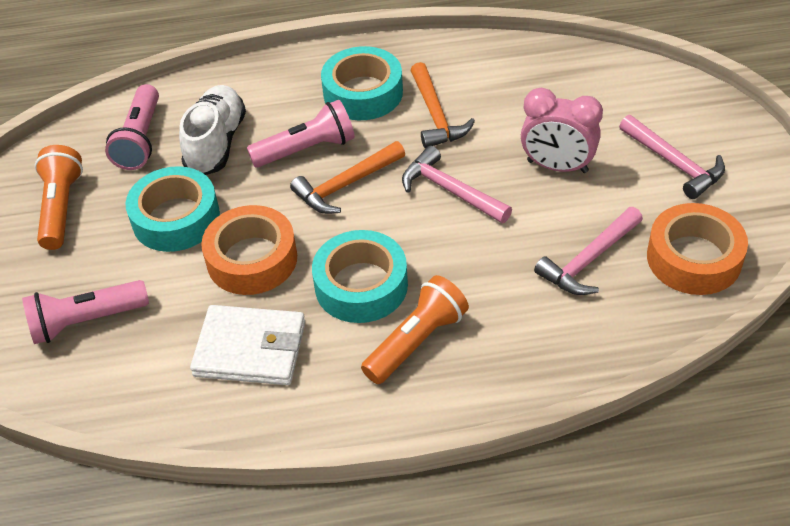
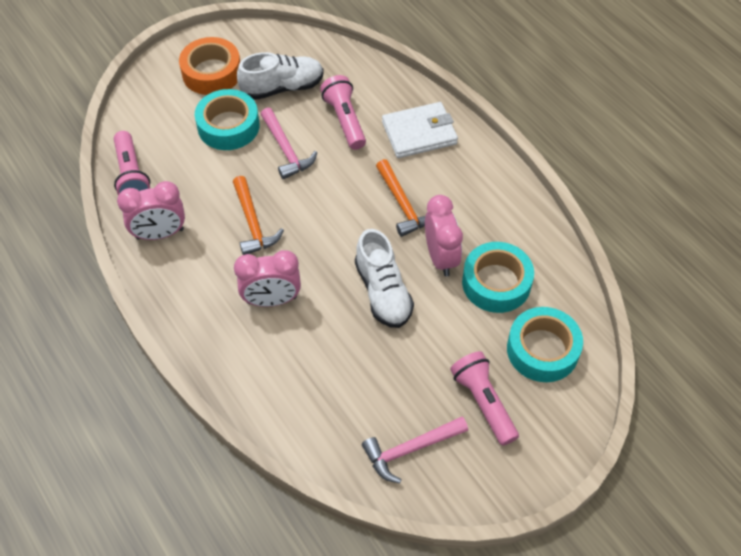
orange flashlight: 2 -> 0
orange tape: 2 -> 1
pink clock: 1 -> 3
pink hammer: 3 -> 2
white shoe: 1 -> 2

